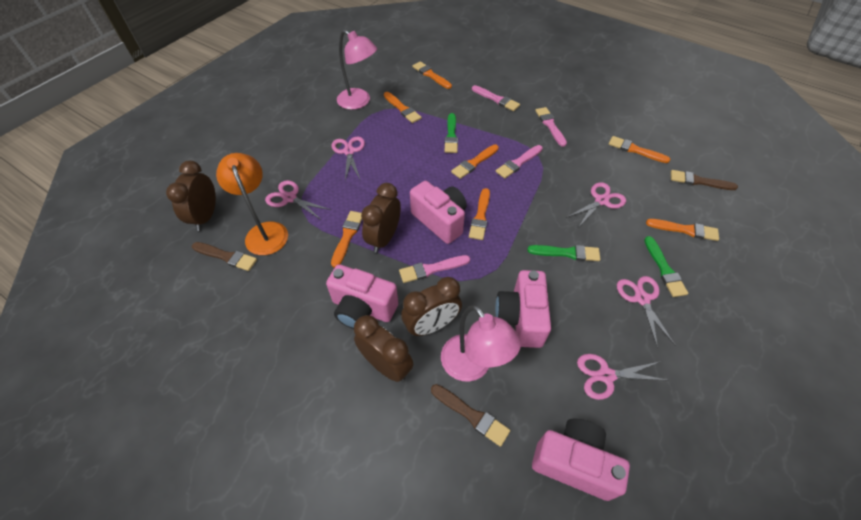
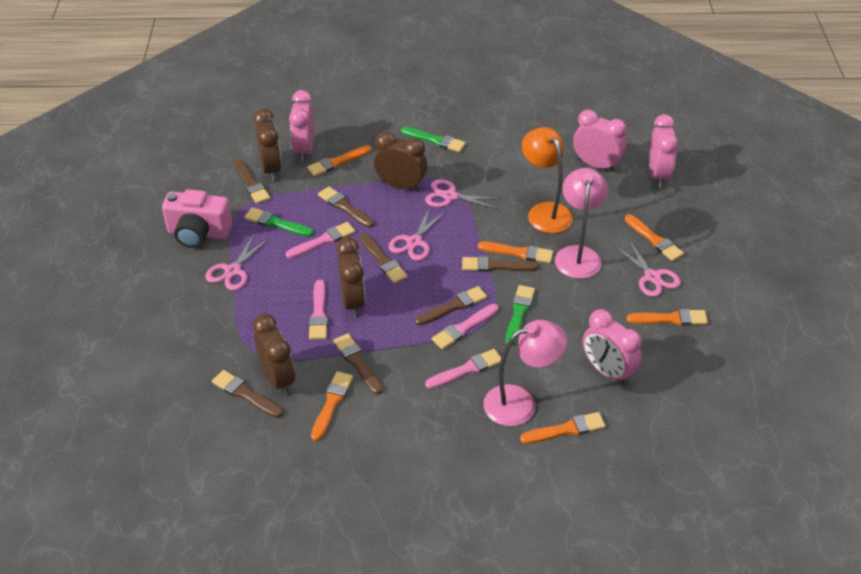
brown brush: 3 -> 7
orange brush: 7 -> 6
pink camera: 4 -> 1
pink clock: 0 -> 4
pink scissors: 5 -> 4

